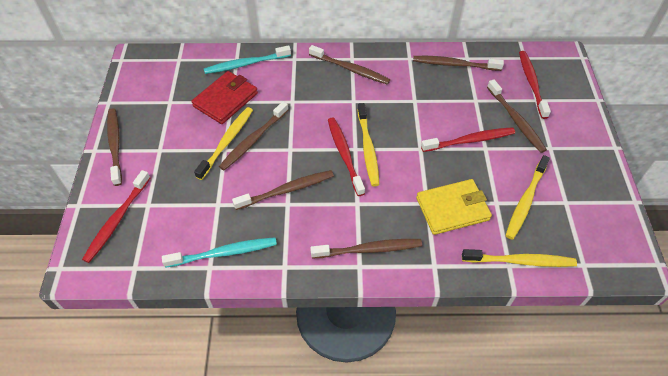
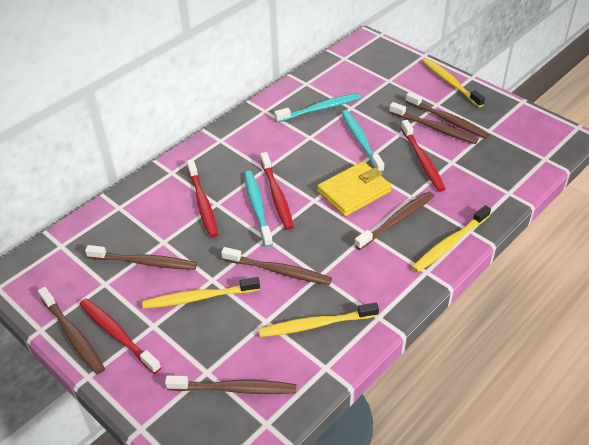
red wallet: 1 -> 0
turquoise toothbrush: 2 -> 3

